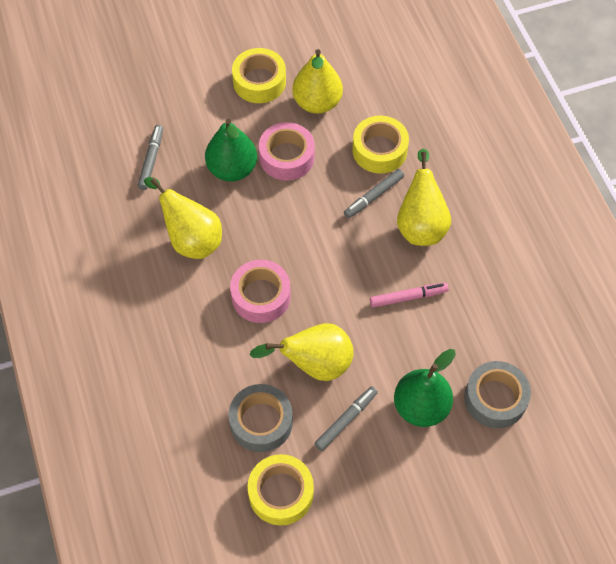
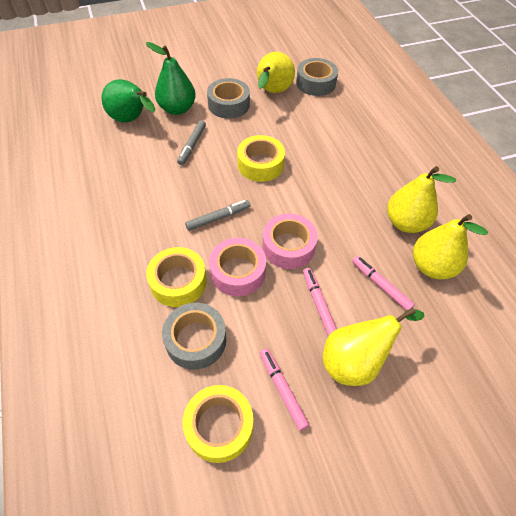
grey marker: 3 -> 2
grey tape: 2 -> 3
pink marker: 1 -> 3

